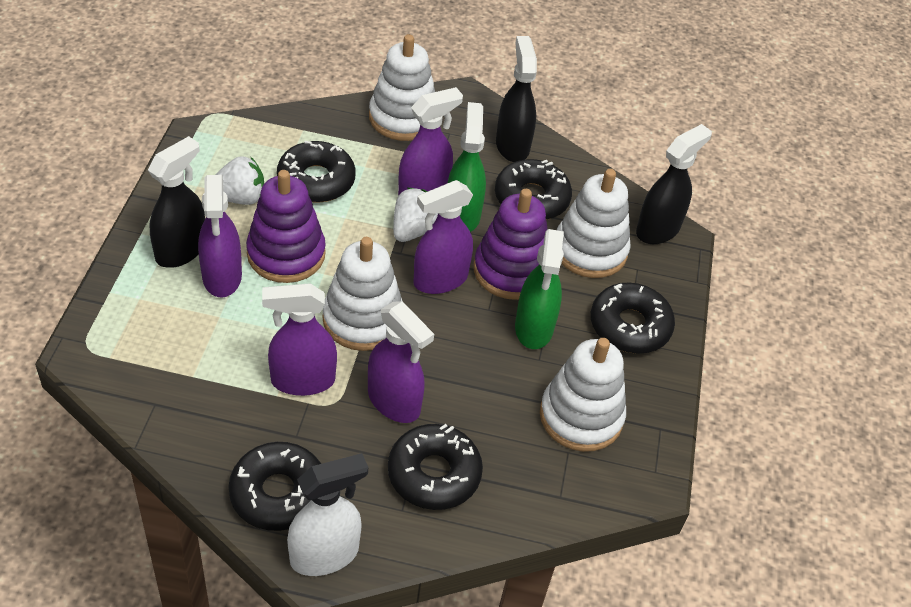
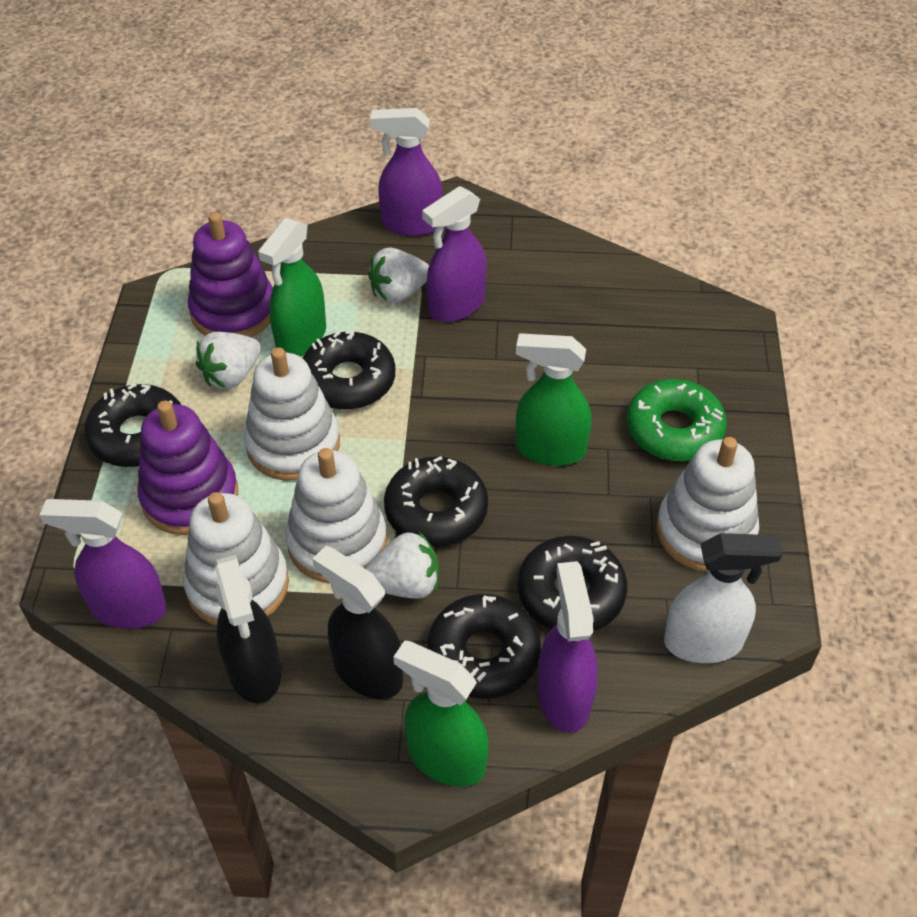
black spray bottle: 3 -> 2
green donut: 0 -> 1
green spray bottle: 2 -> 3
purple spray bottle: 5 -> 4
white strawberry: 2 -> 3

